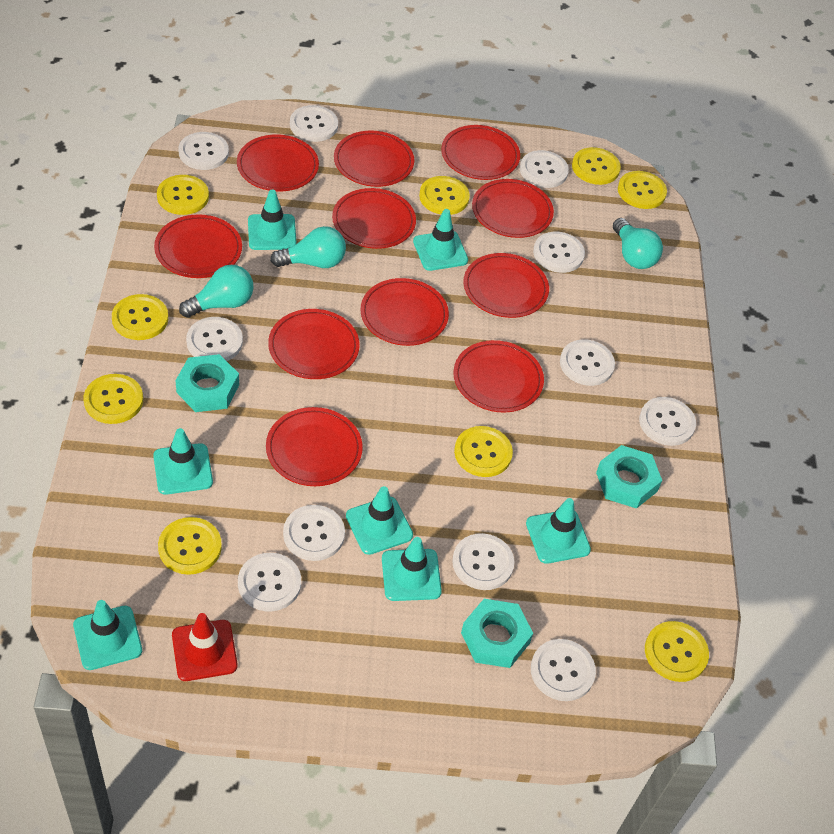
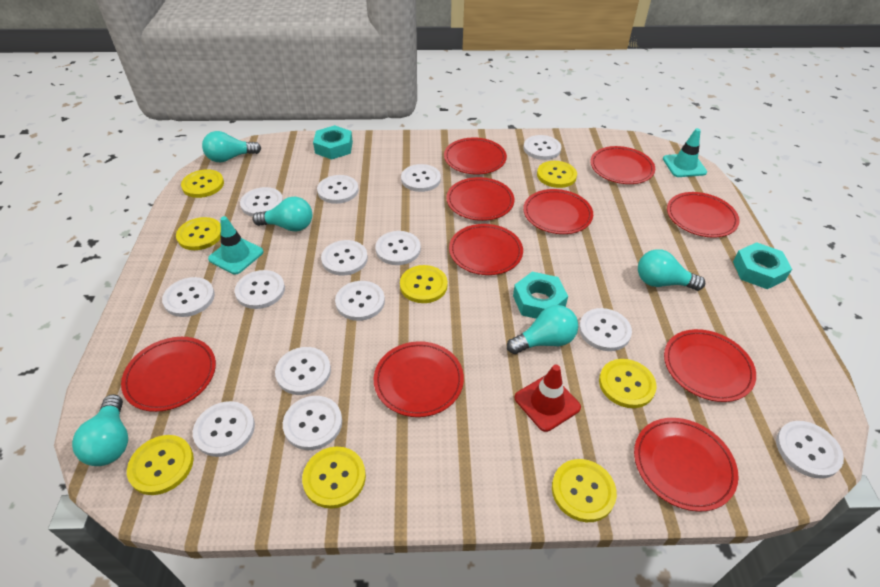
red plate: 11 -> 10
turquoise light bulb: 3 -> 5
turquoise traffic cone: 7 -> 2
white button: 11 -> 14
yellow button: 9 -> 8

